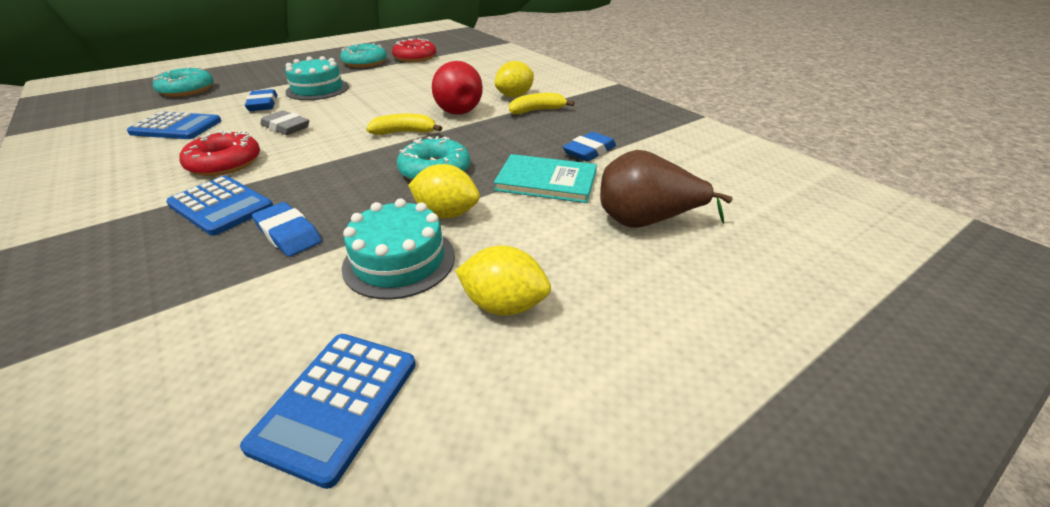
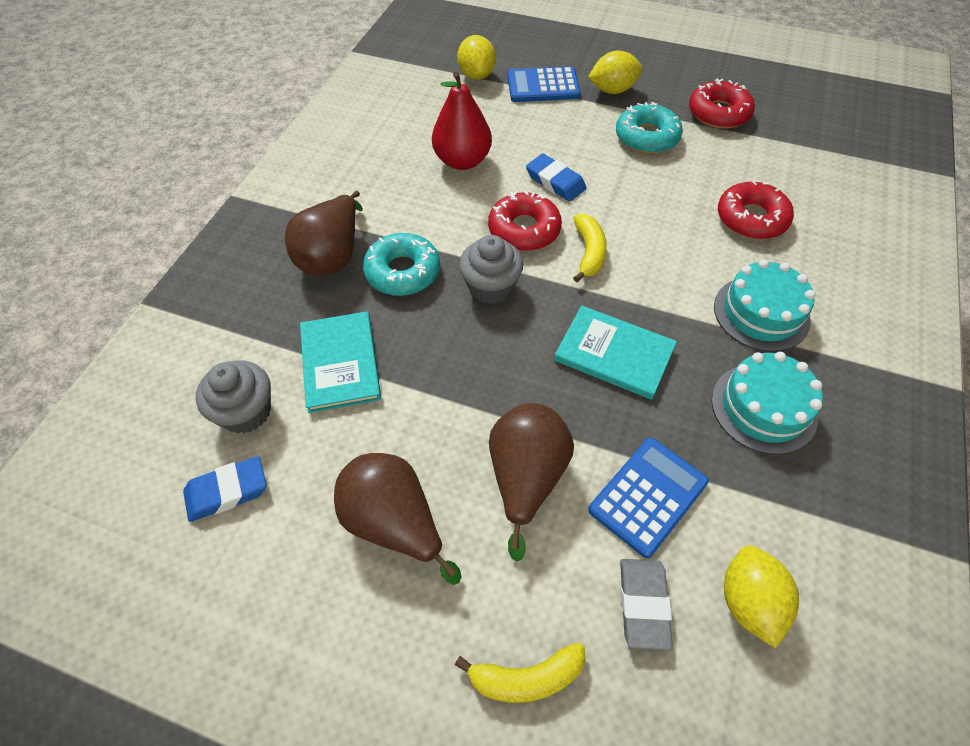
blue calculator: 3 -> 2
blue eraser: 3 -> 2
brown pear: 1 -> 3
grey cupcake: 0 -> 2
red donut: 2 -> 3
turquoise book: 1 -> 2
turquoise donut: 3 -> 2

